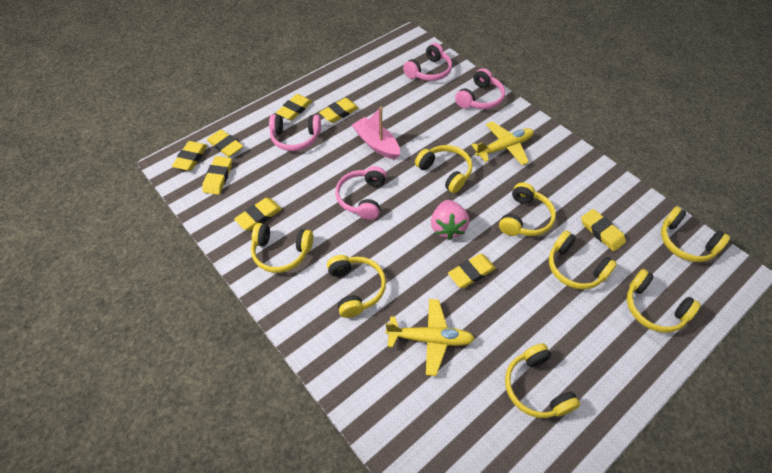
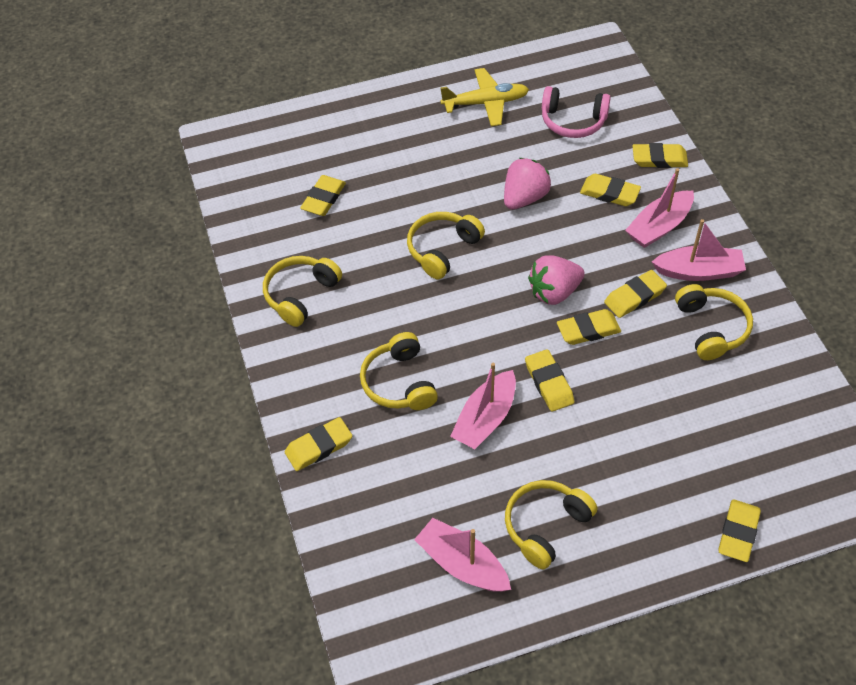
pink boat: 1 -> 4
pink headphones: 4 -> 1
pink strawberry: 1 -> 2
yellow headphones: 8 -> 5
yellow plane: 2 -> 1

